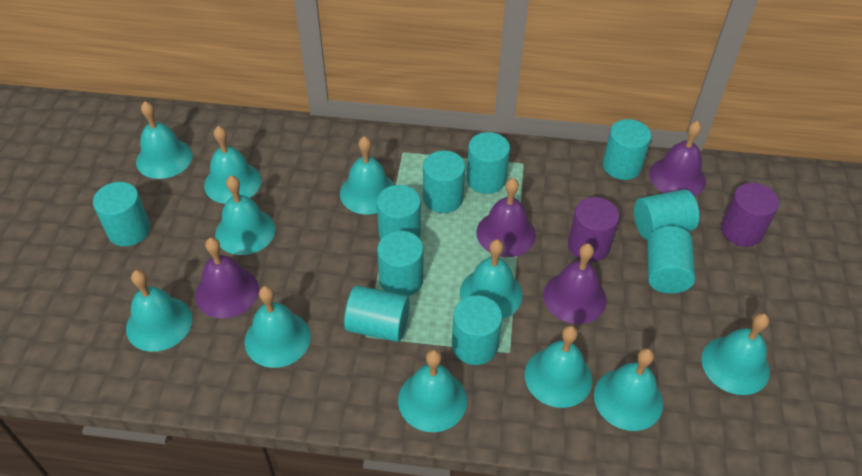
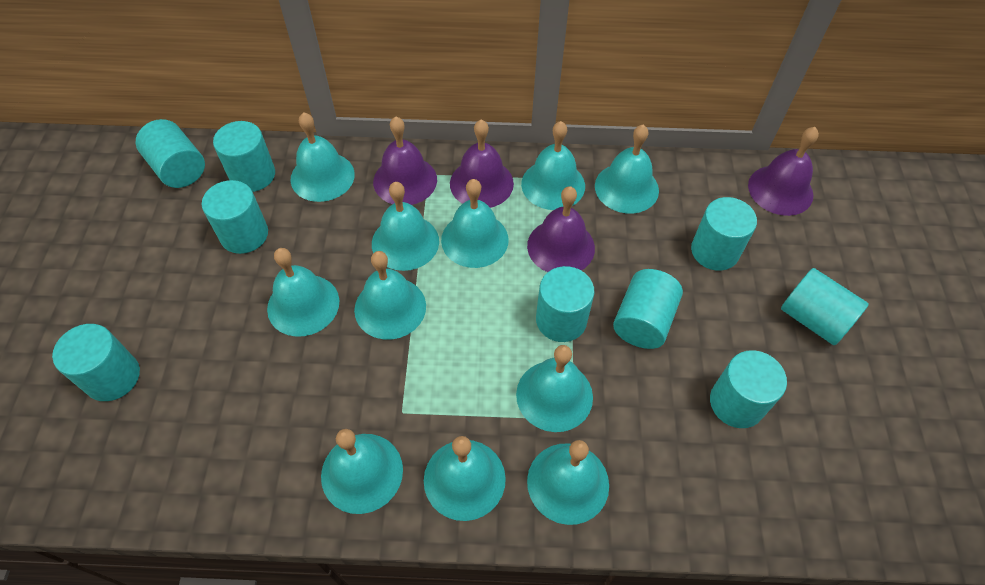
purple cylinder: 2 -> 0
turquoise cylinder: 10 -> 9

